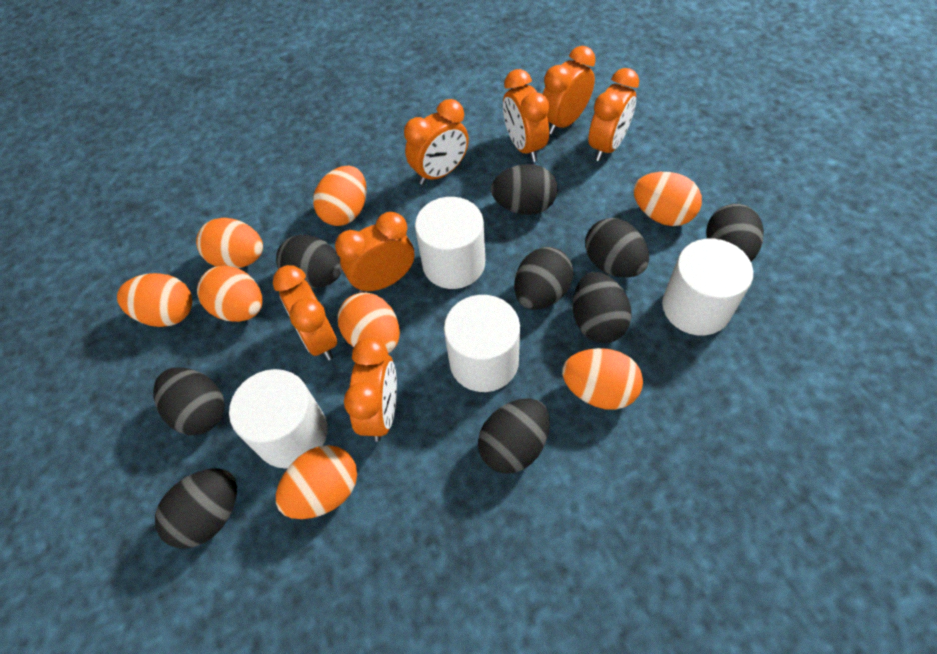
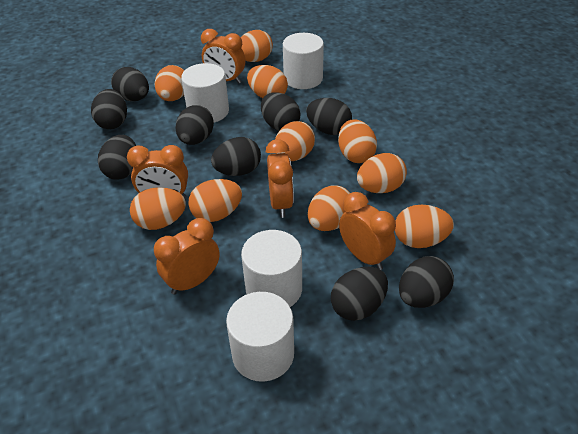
orange clock: 7 -> 5
orange egg: 8 -> 10

